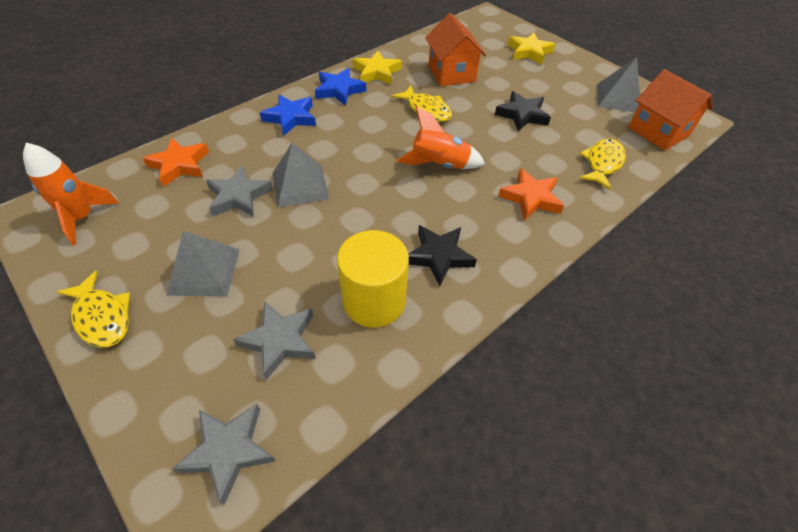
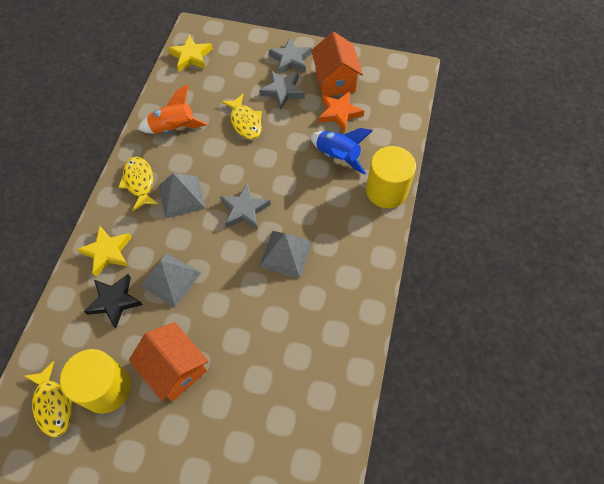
black star: 2 -> 1
blue rocket: 0 -> 1
blue star: 2 -> 0
orange rocket: 2 -> 1
orange star: 2 -> 1
yellow cylinder: 1 -> 2

